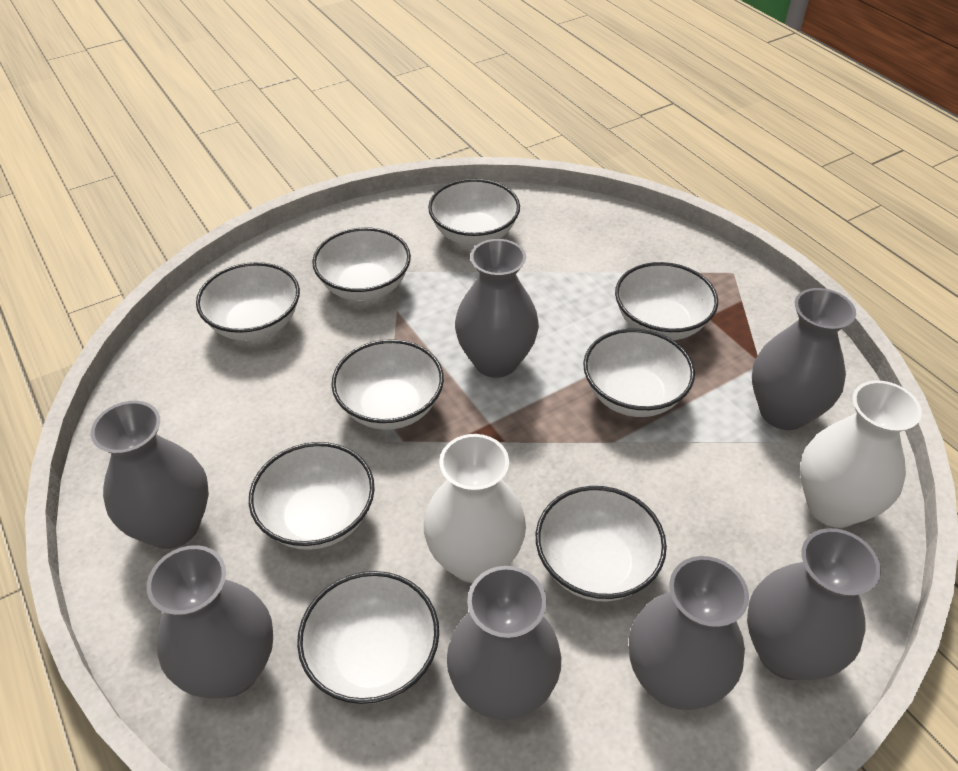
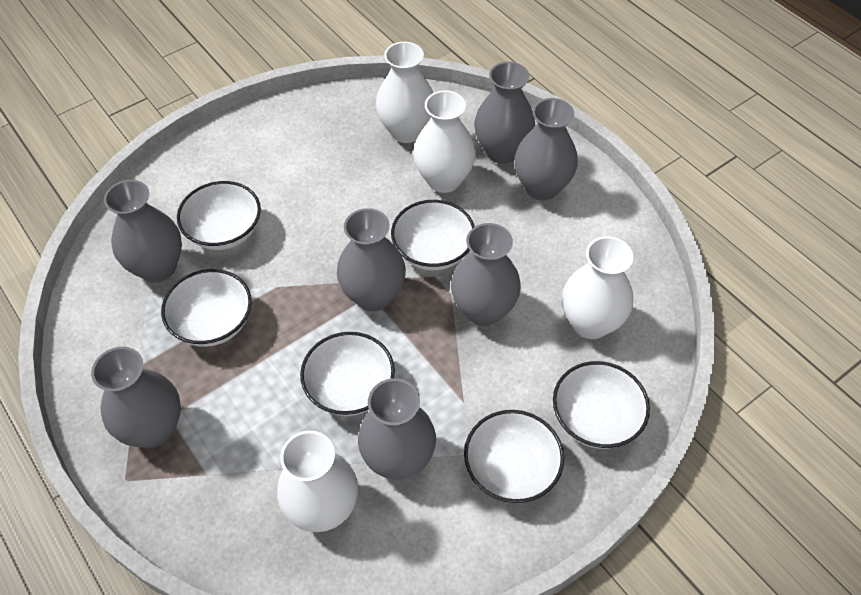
white bowl: 9 -> 6
white vase: 2 -> 4

